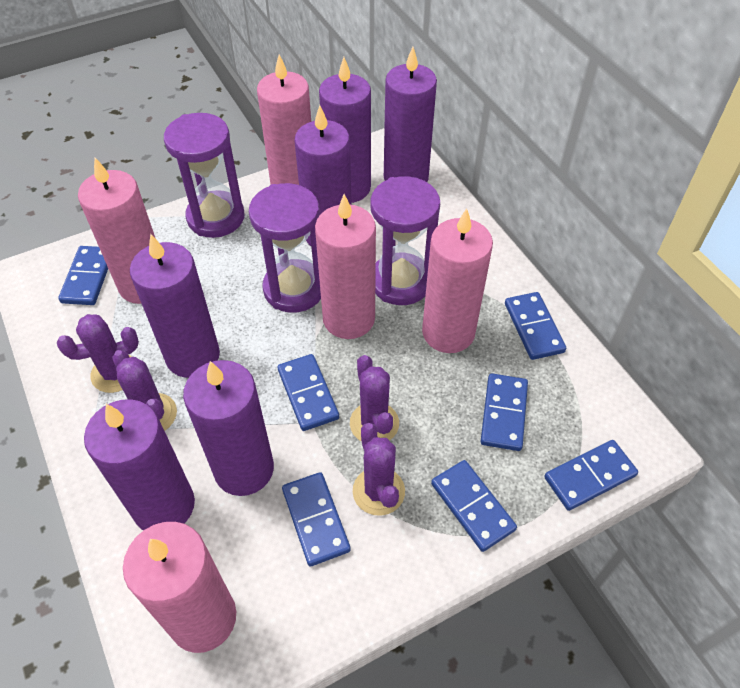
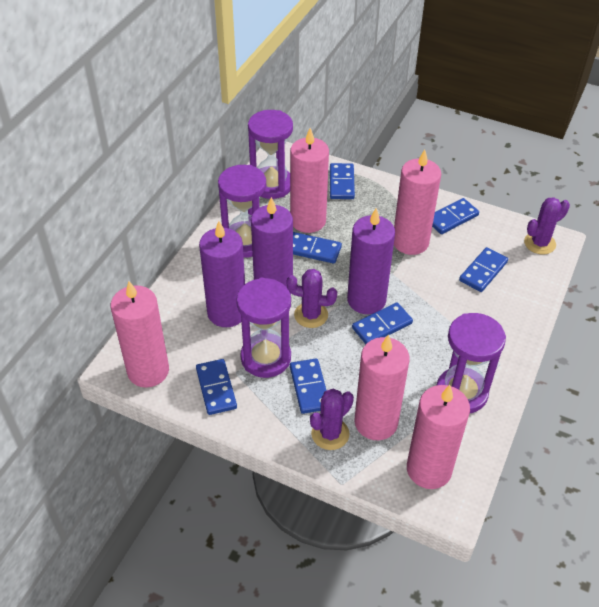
purple cactus: 4 -> 3
purple candle: 6 -> 3
purple hourglass: 3 -> 4

